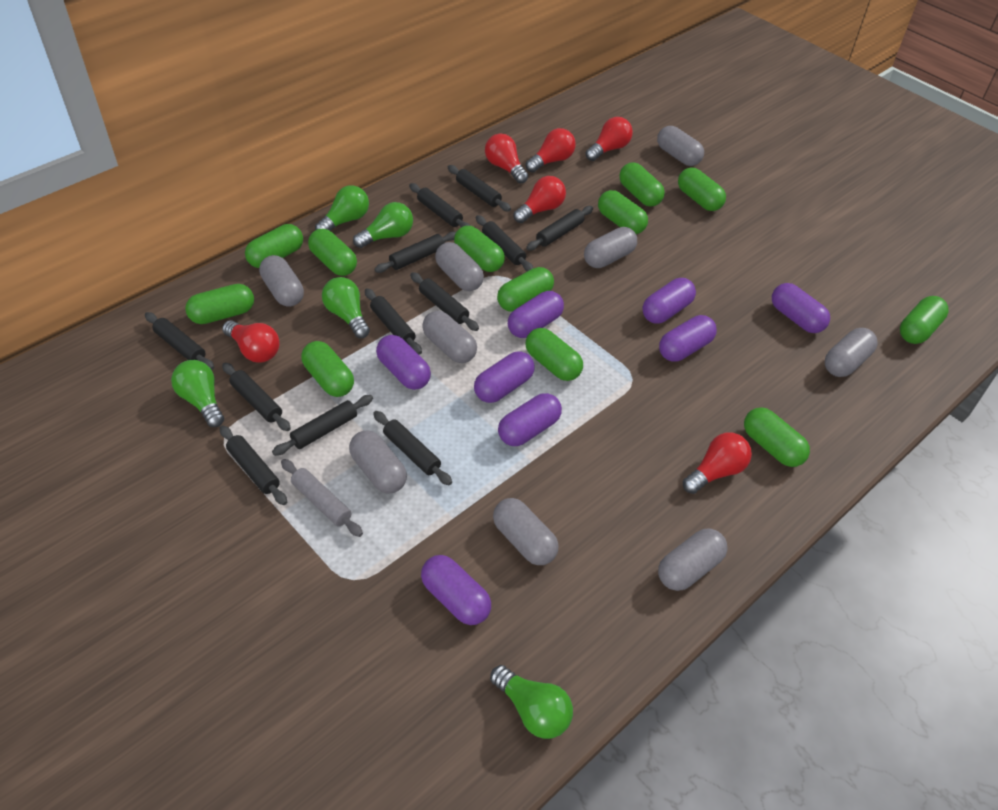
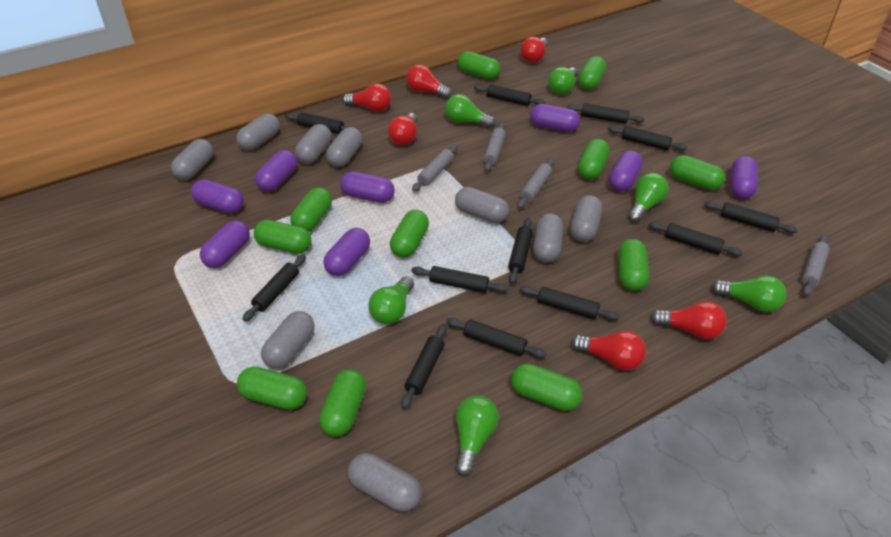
green capsule: 12 -> 11
green light bulb: 5 -> 6
grey rolling pin: 1 -> 4

